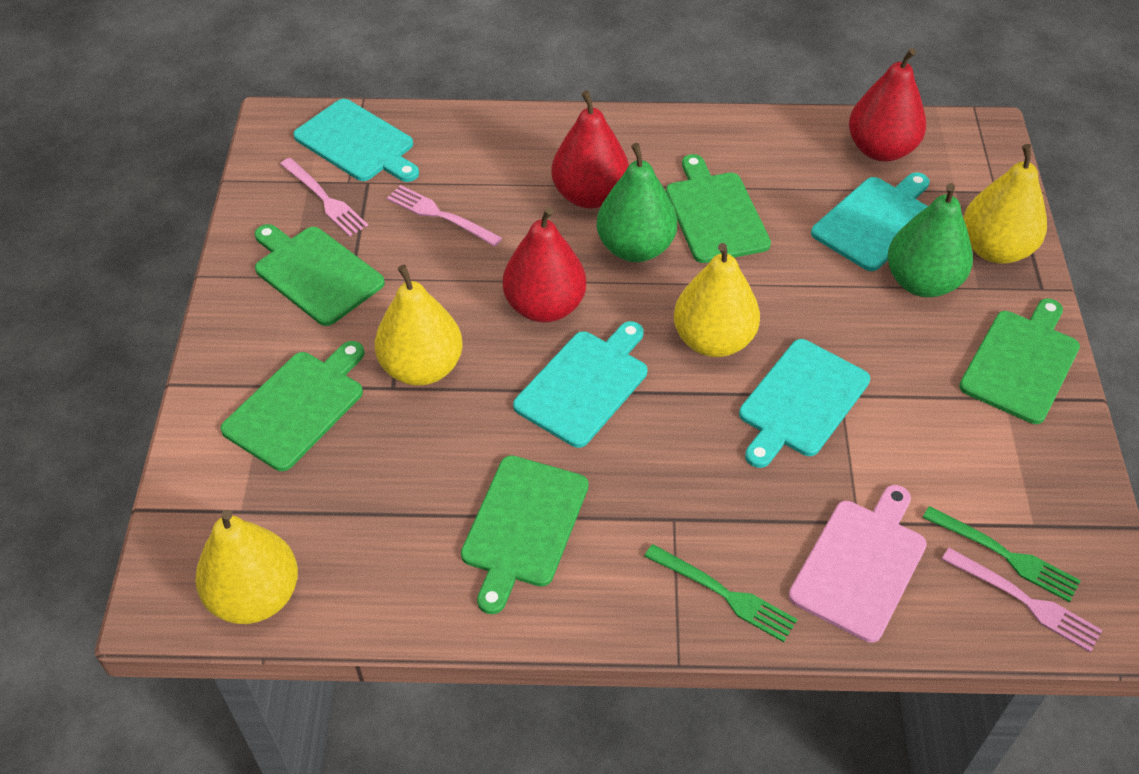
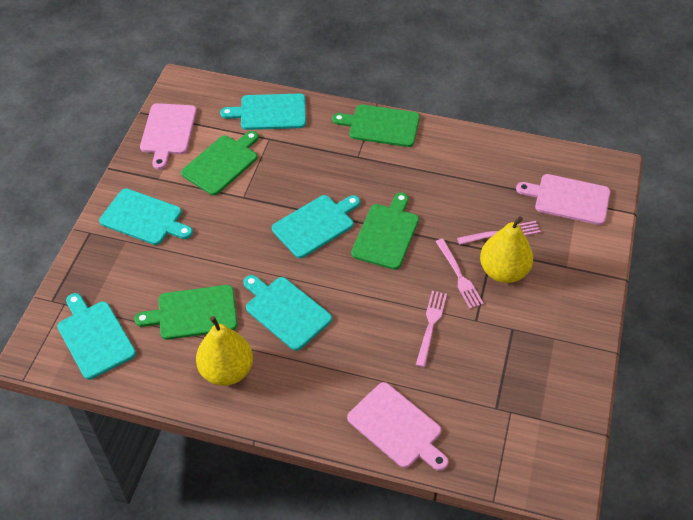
green cutting board: 5 -> 4
green fork: 2 -> 0
green pear: 2 -> 0
pink cutting board: 1 -> 3
red pear: 3 -> 0
turquoise cutting board: 4 -> 5
yellow pear: 4 -> 2

